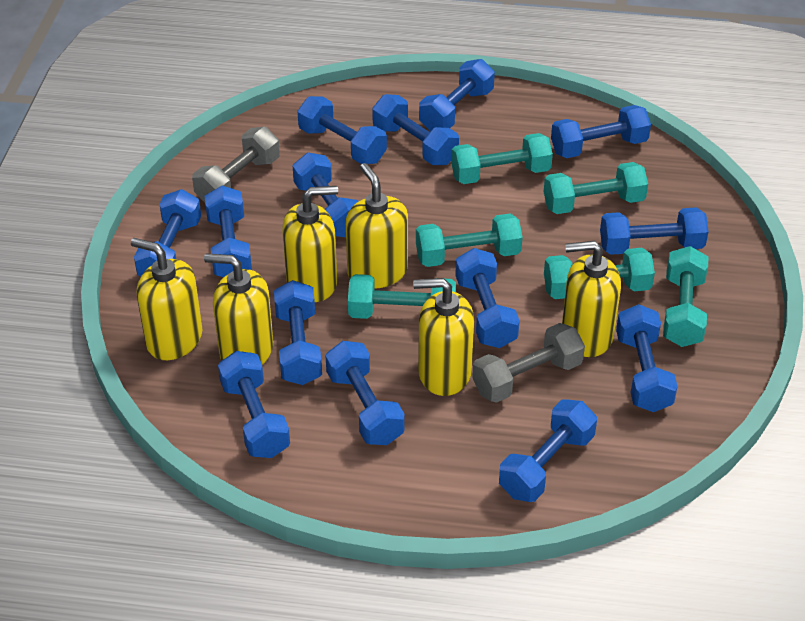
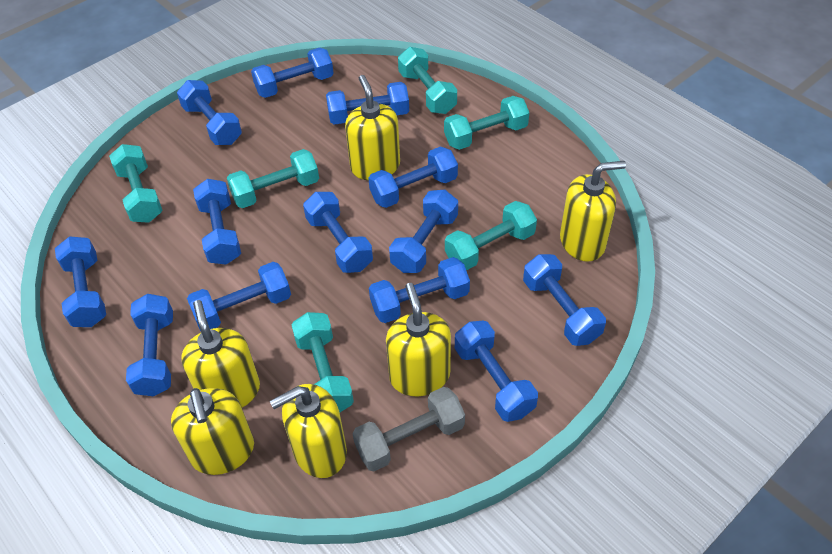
blue dumbbell: 14 -> 13
grey dumbbell: 2 -> 1

